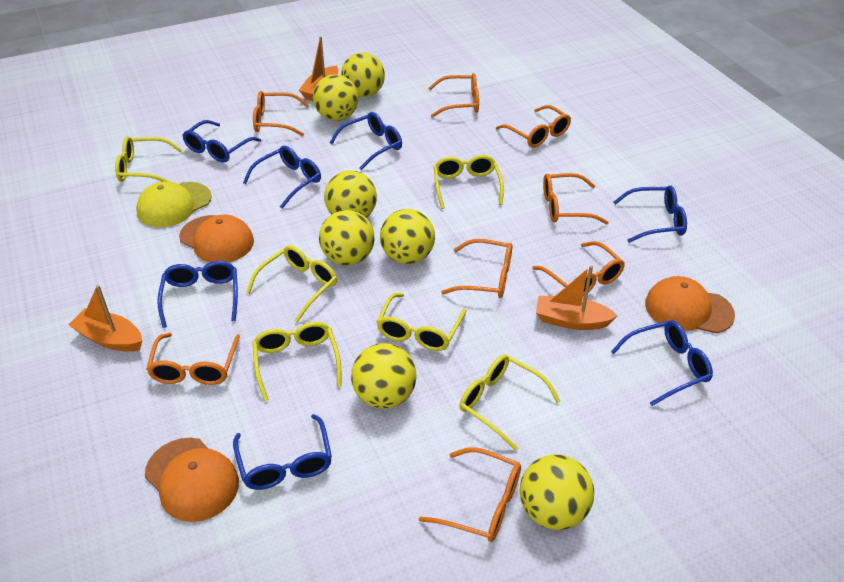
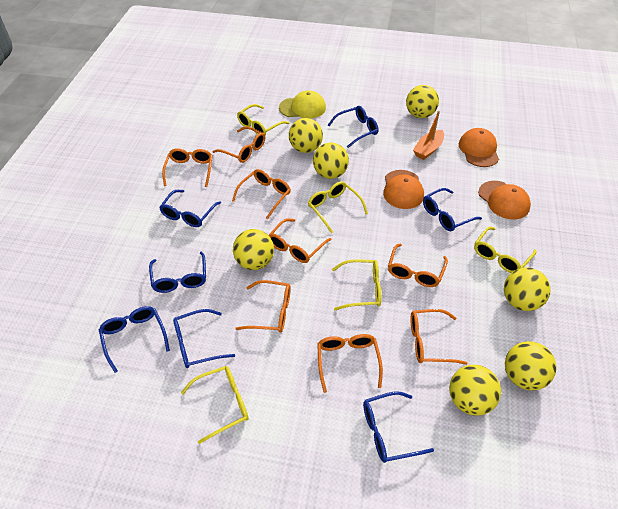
orange boat: 3 -> 1
yellow glasses: 6 -> 5

